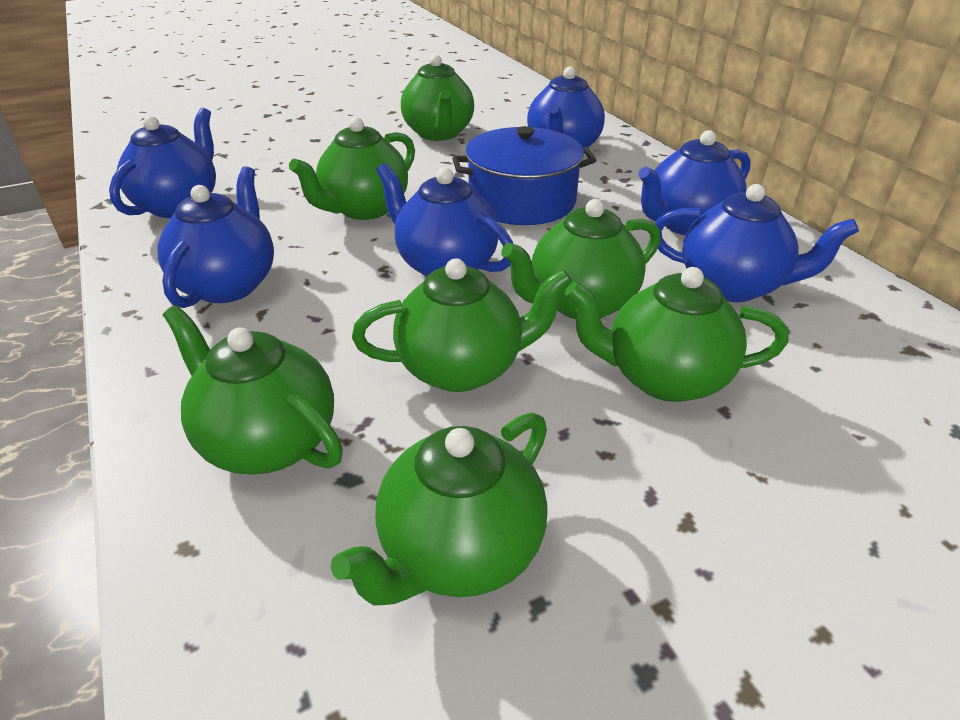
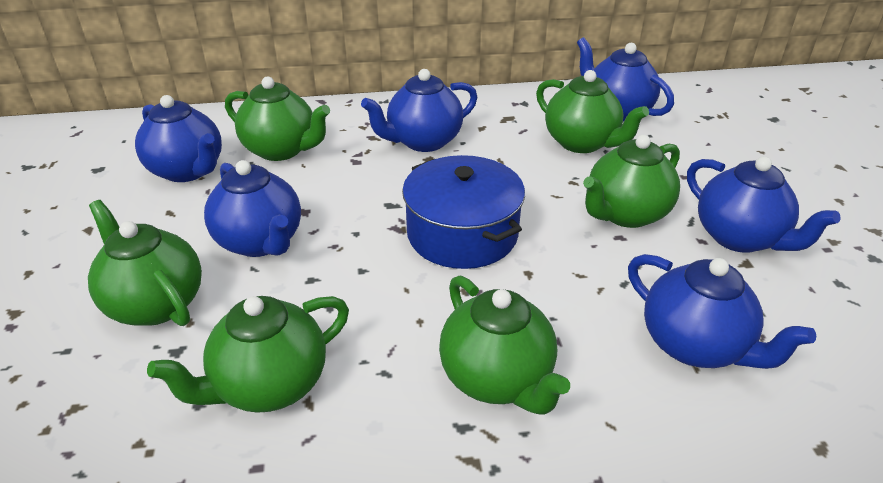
green teapot: 7 -> 6

